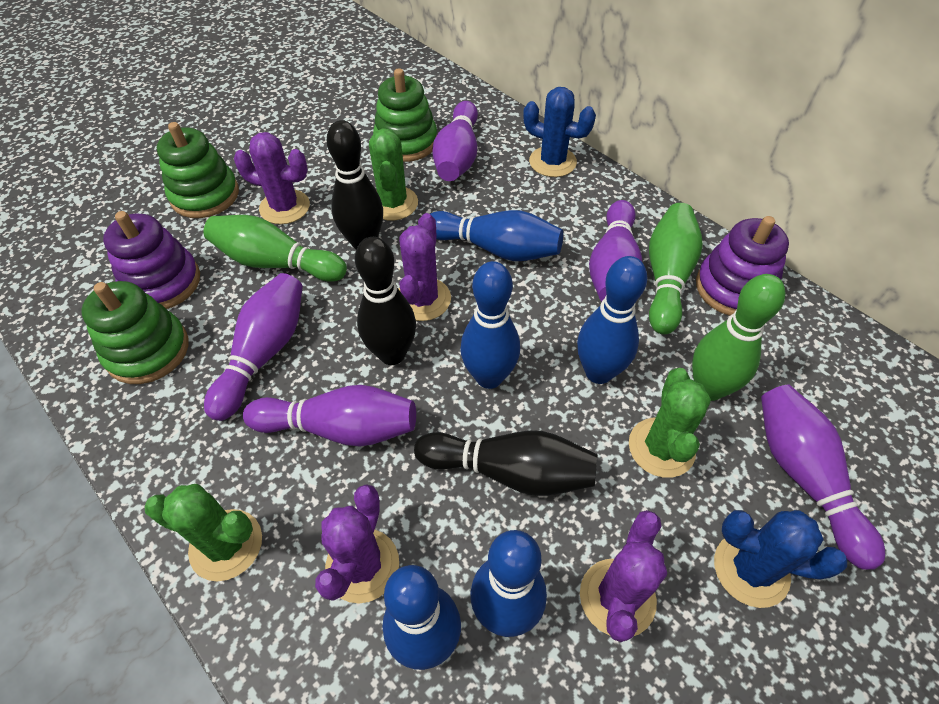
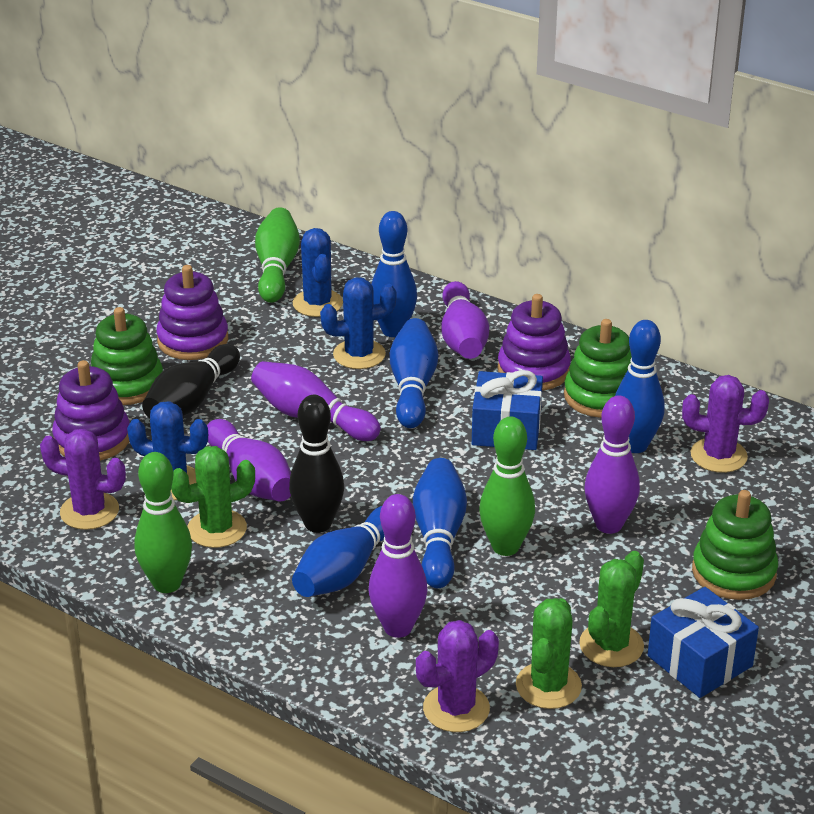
black bowling pin: 3 -> 2
blue cactus: 2 -> 3
blue gift: 0 -> 2
purple cactus: 4 -> 3
purple stacking toy: 2 -> 3

